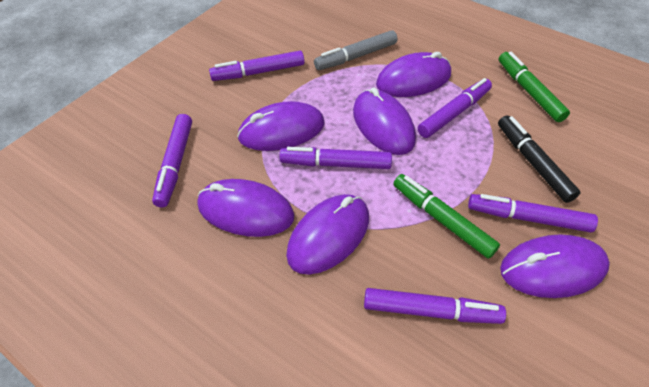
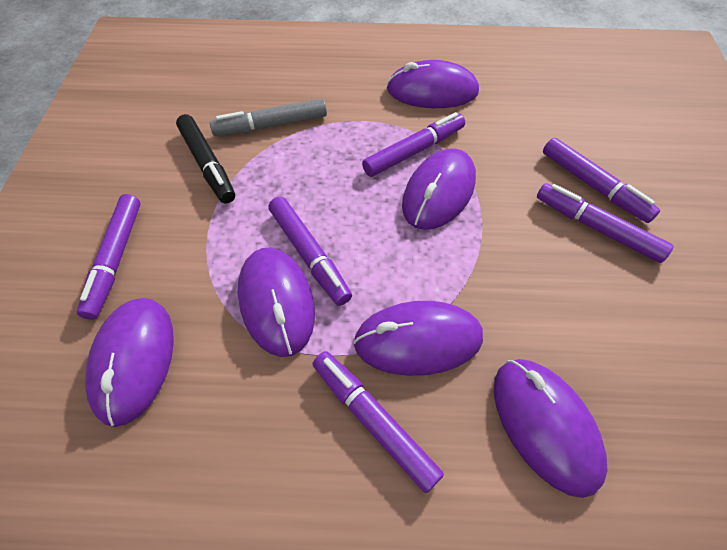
green marker: 2 -> 0

